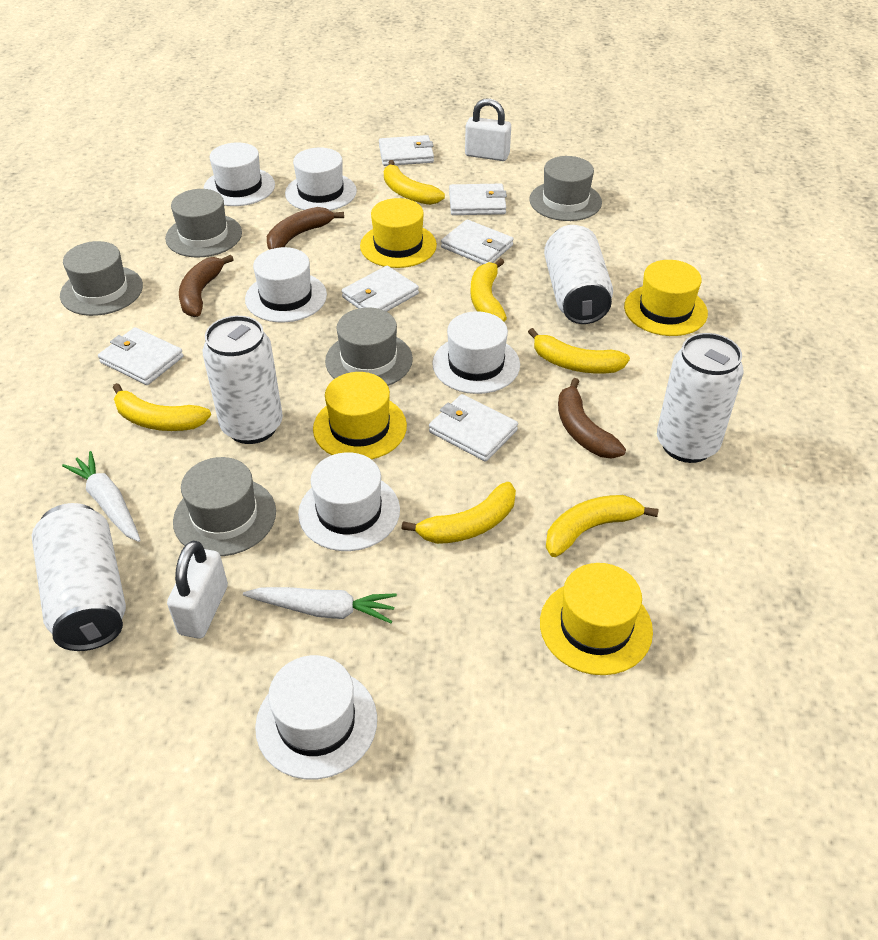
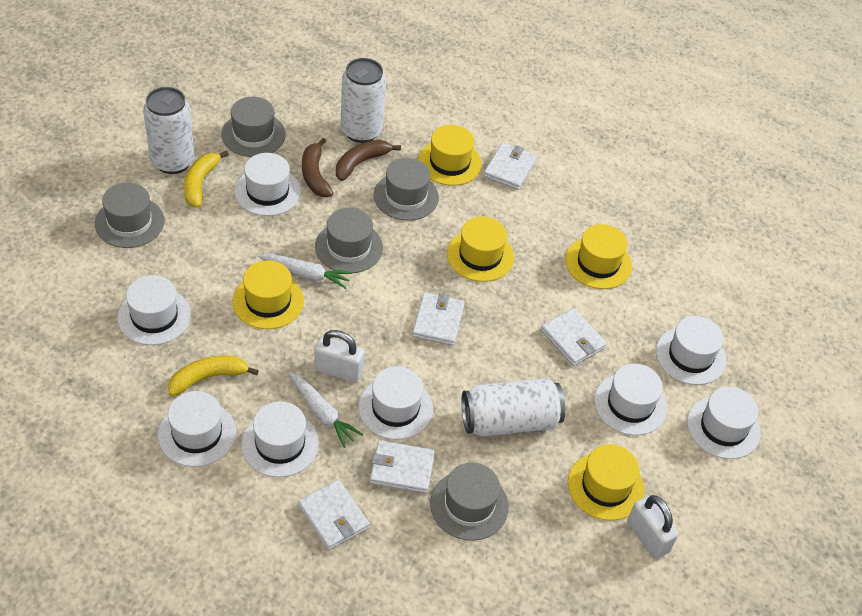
brown banana: 3 -> 2
white can: 4 -> 3
white hat: 6 -> 8
white wallet: 6 -> 5
yellow banana: 6 -> 2
yellow hat: 4 -> 5

